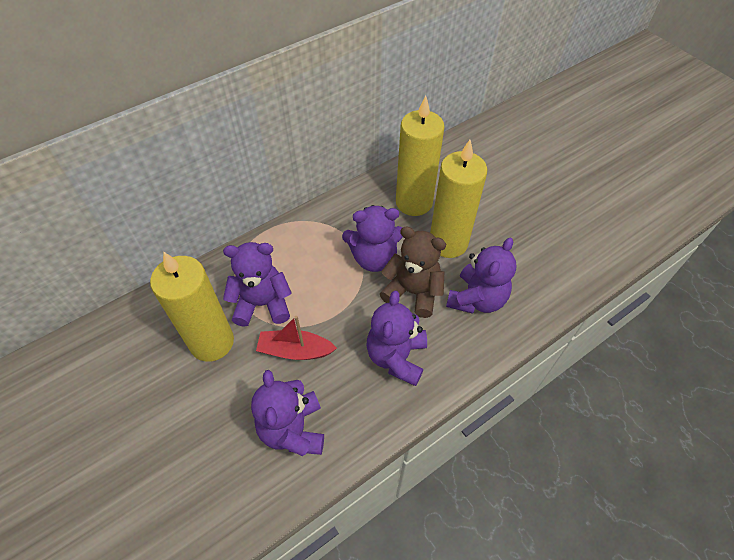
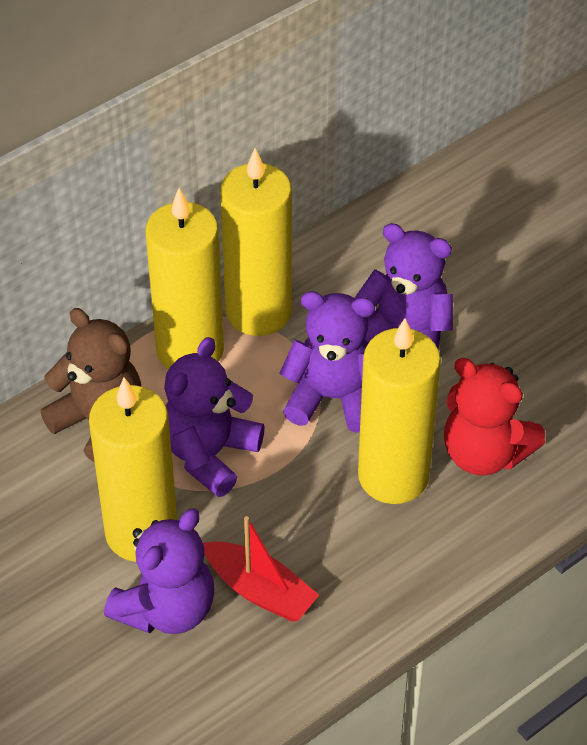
purple teddy bear: 5 -> 4
red teddy bear: 0 -> 1
yellow candle: 3 -> 4

